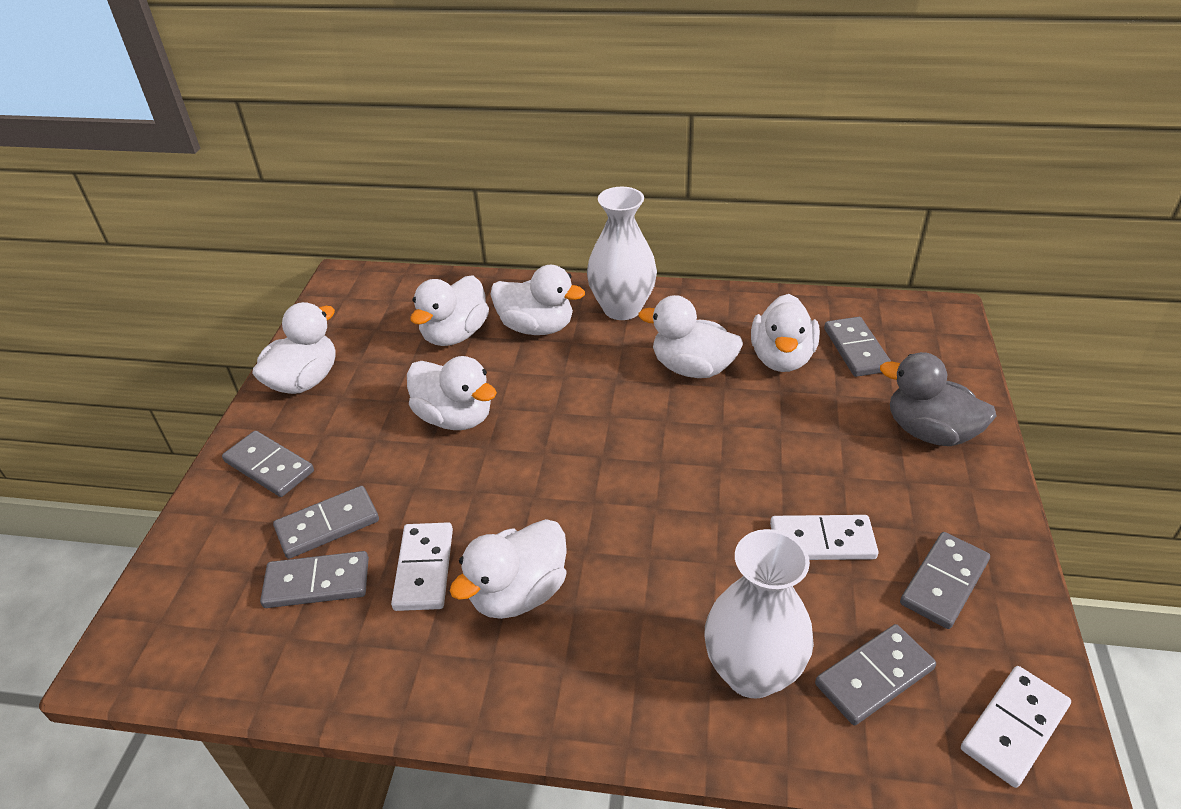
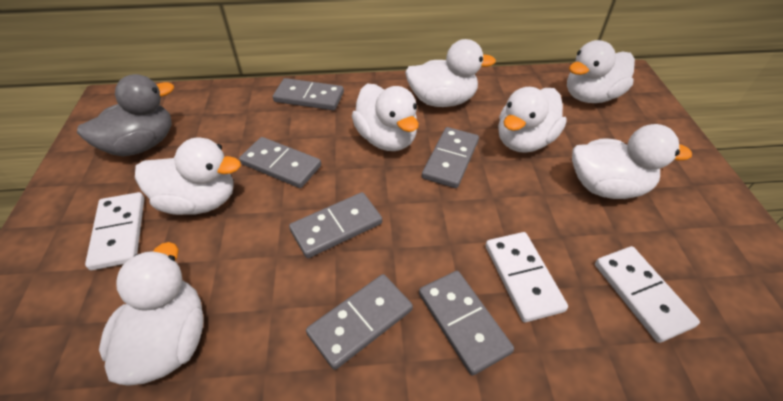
white vase: 2 -> 0

